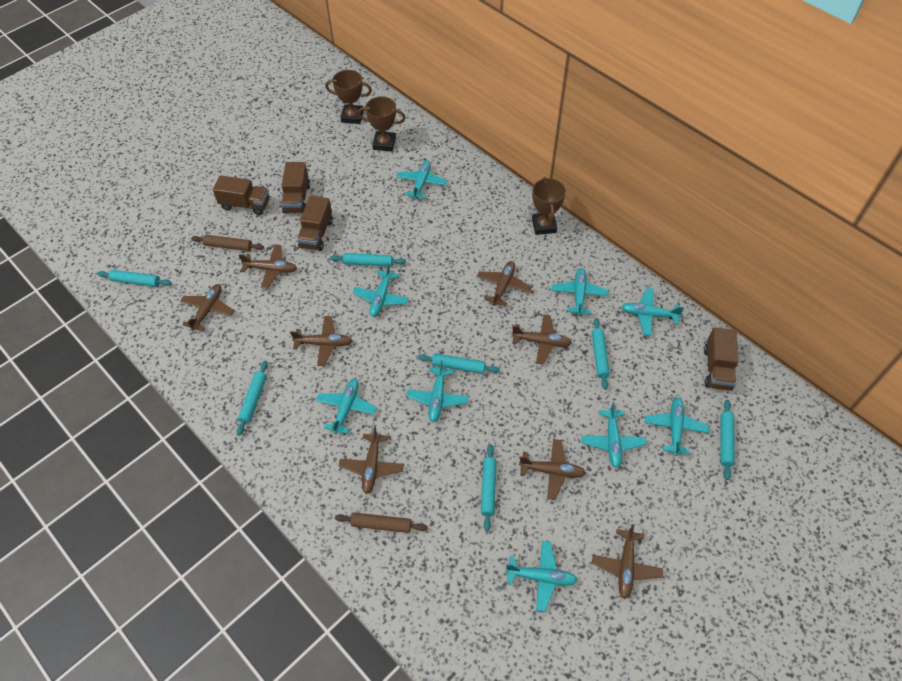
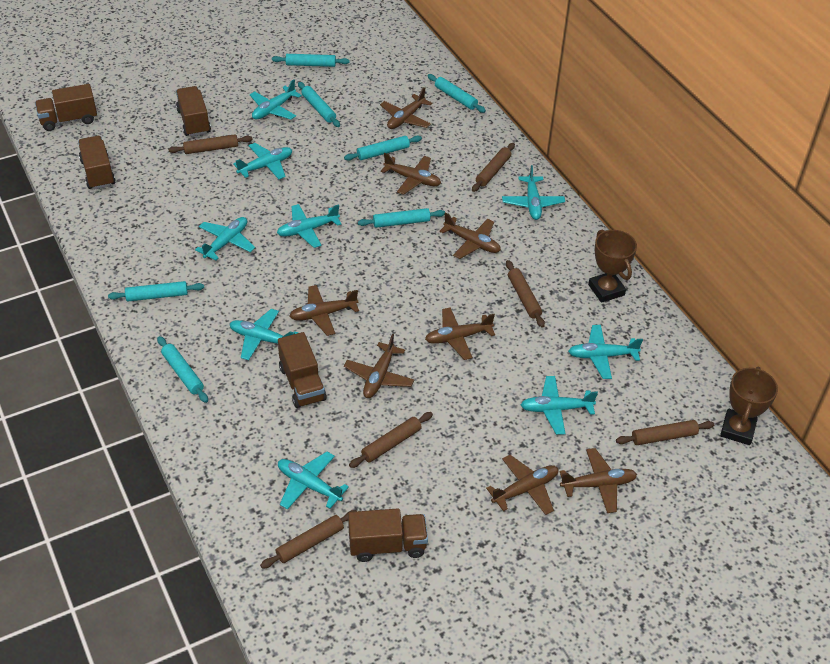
brown rolling pin: 2 -> 6
brown trophy: 3 -> 2
brown truck: 4 -> 5

